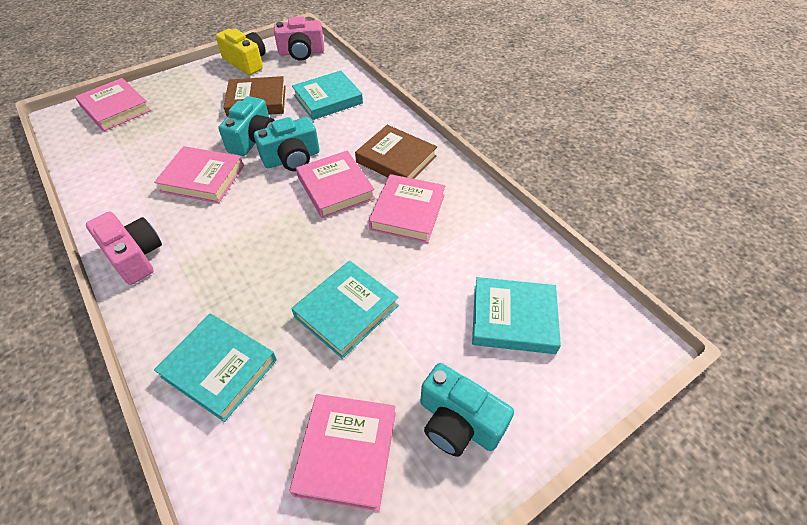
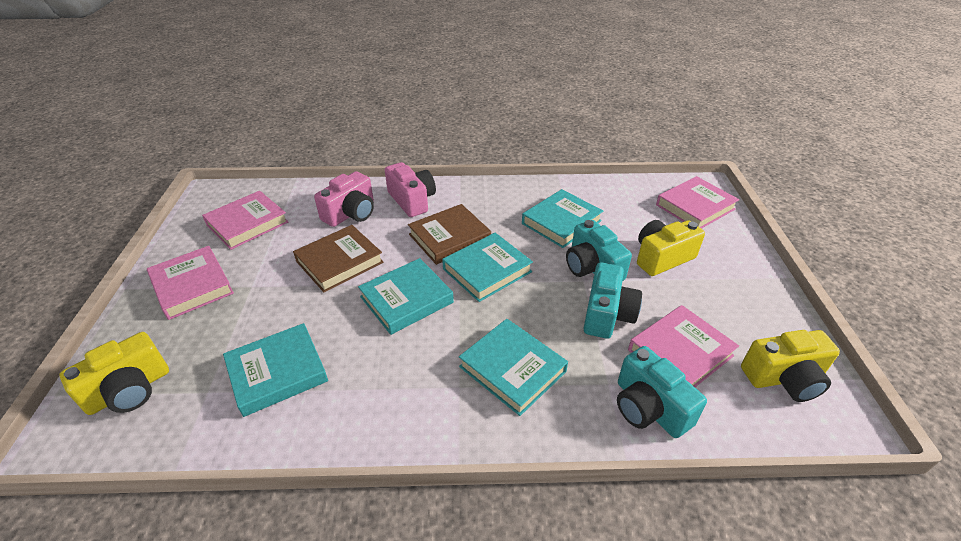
pink book: 5 -> 4
turquoise book: 4 -> 5
yellow camera: 1 -> 3

